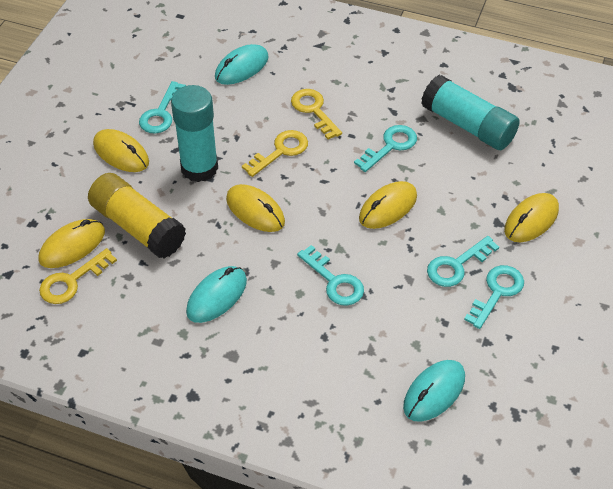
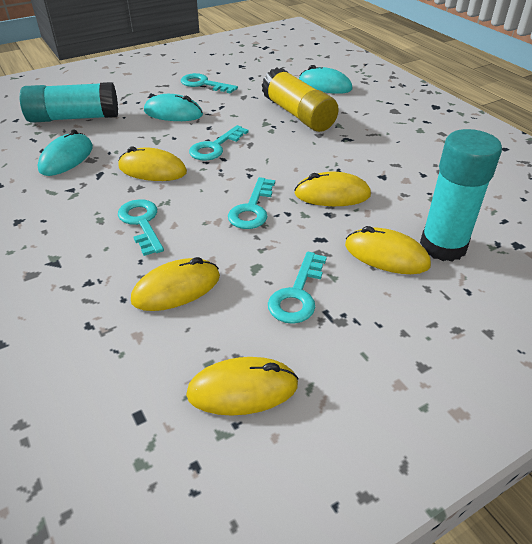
yellow key: 3 -> 0

